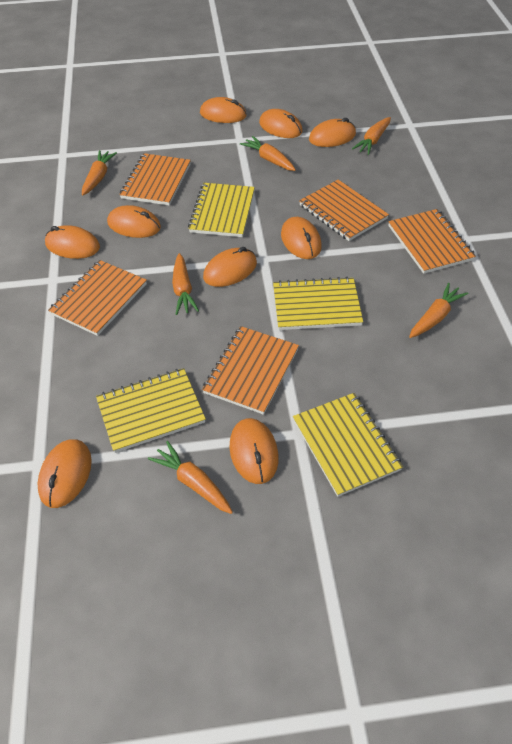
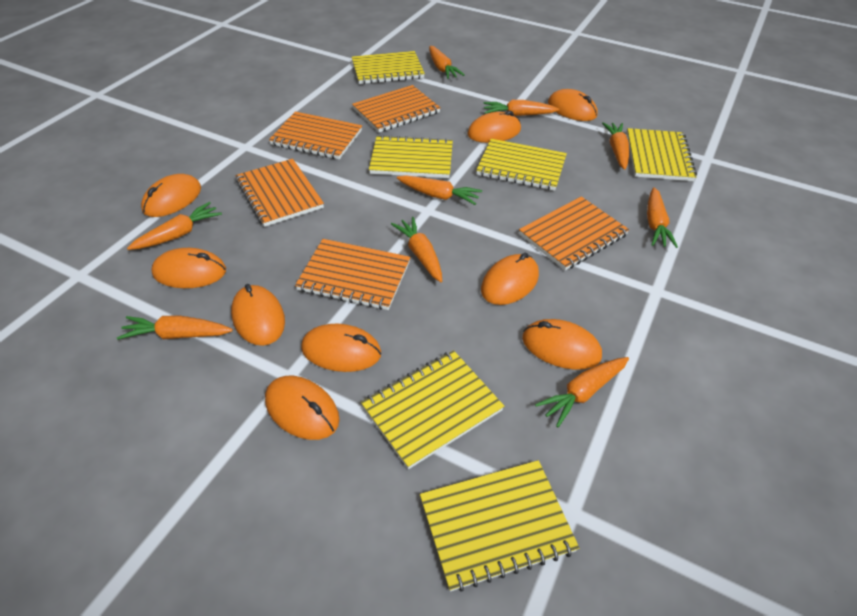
orange carrot: 6 -> 9
yellow notebook: 4 -> 6

